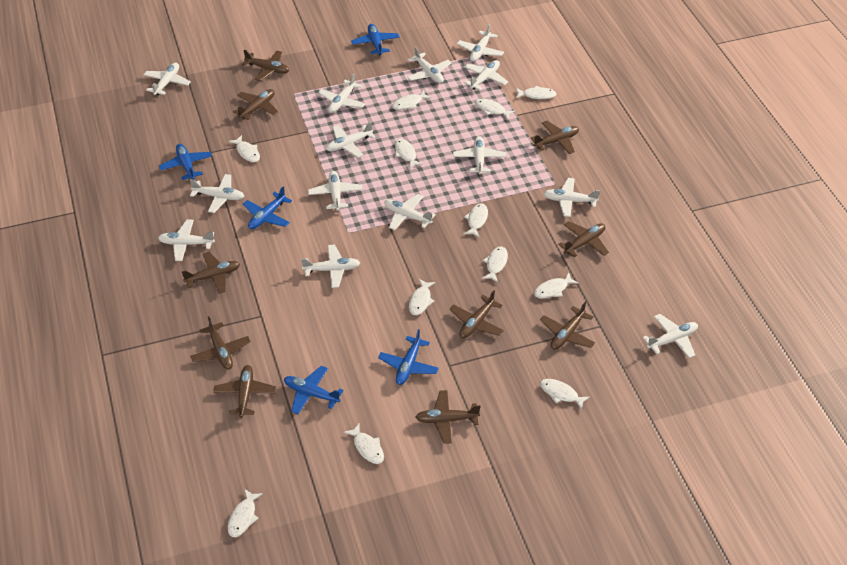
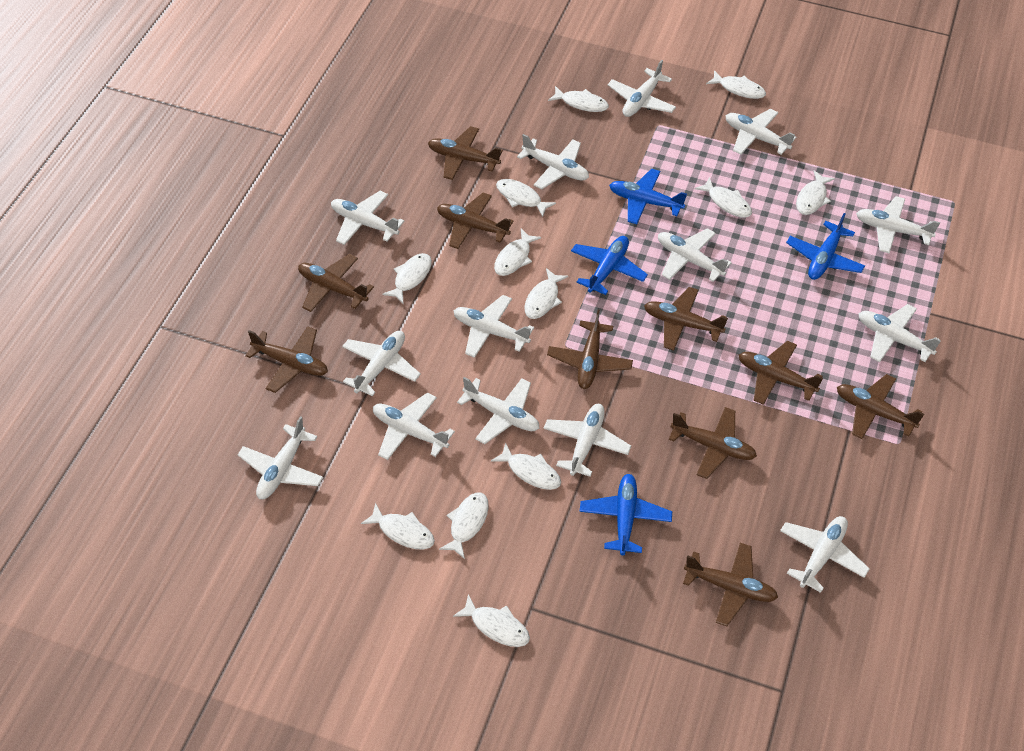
blue plane: 5 -> 4

